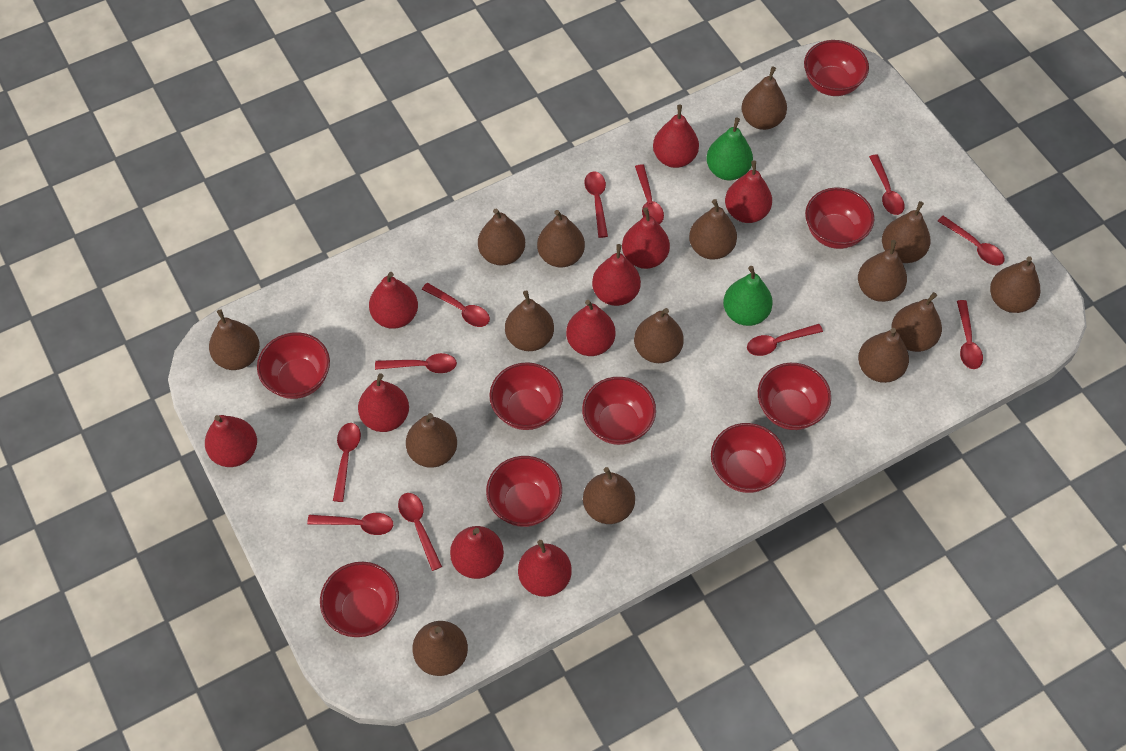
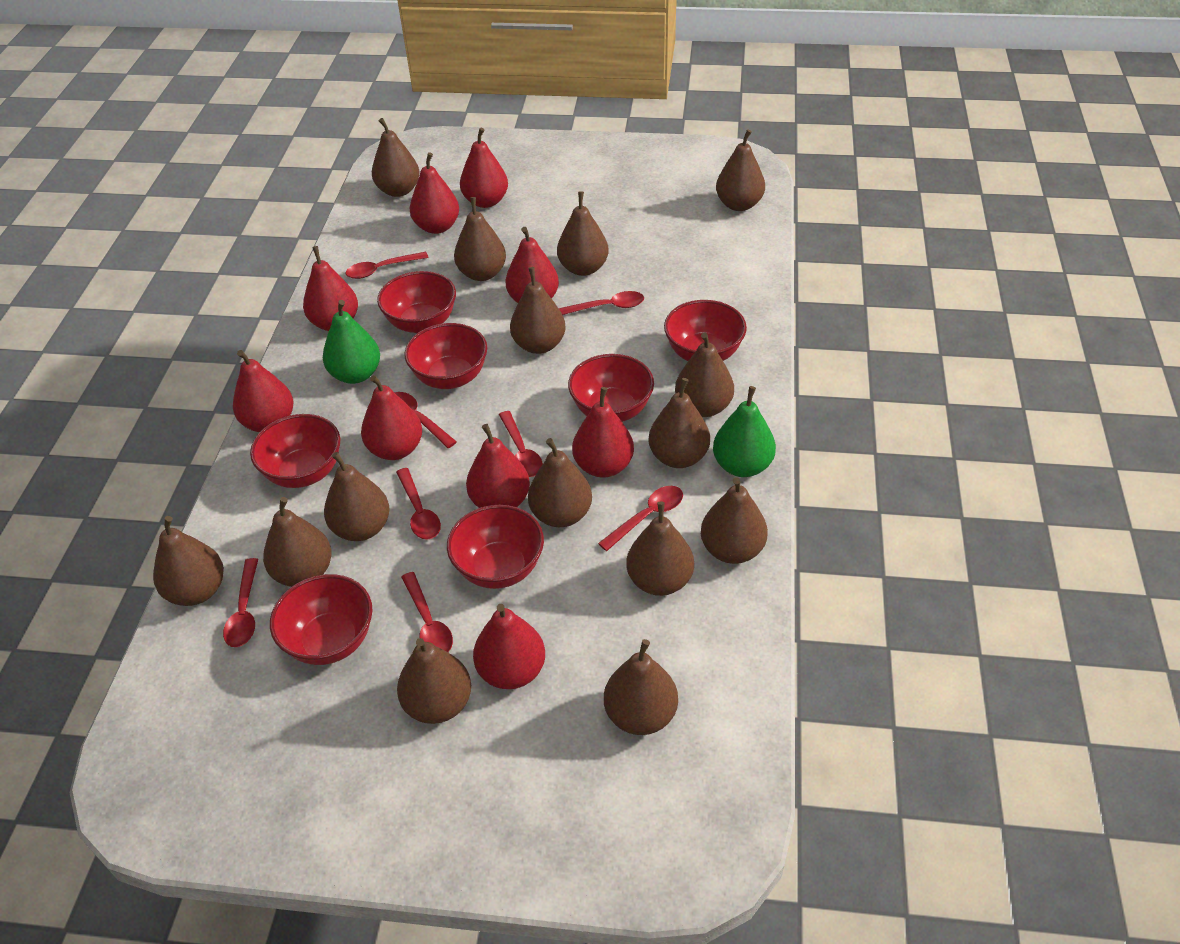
red bowl: 9 -> 7
red pear: 10 -> 9
red spoon: 11 -> 8

